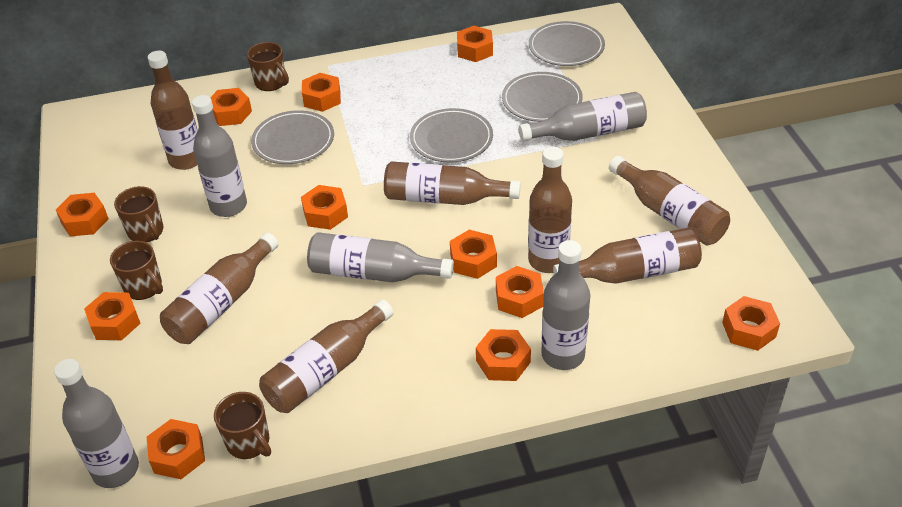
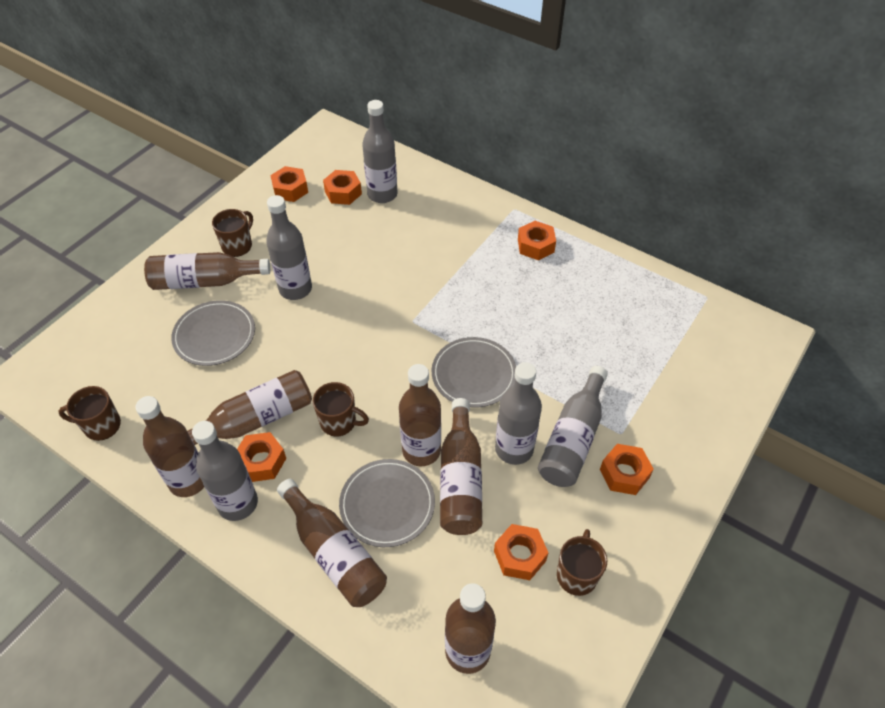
grey plate: 4 -> 3
orange nut: 11 -> 6

